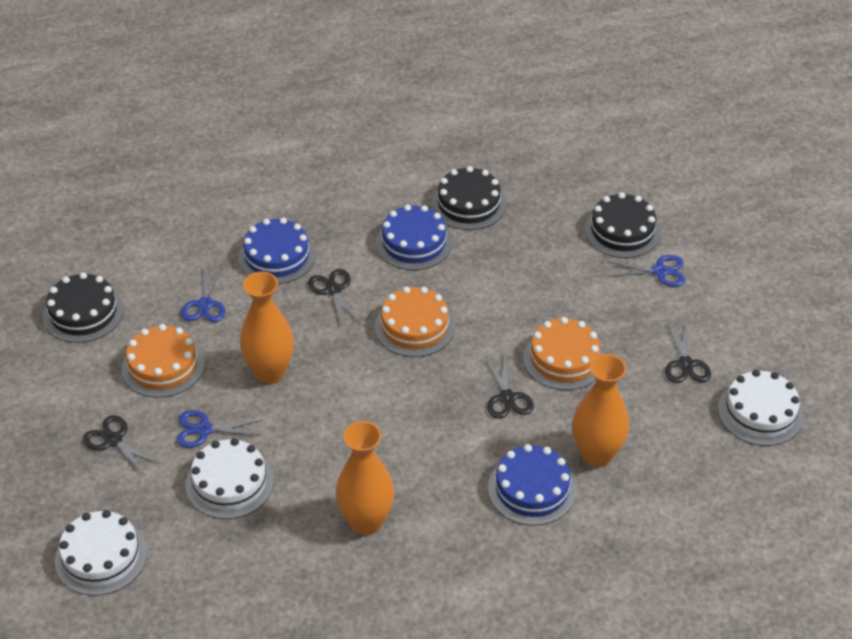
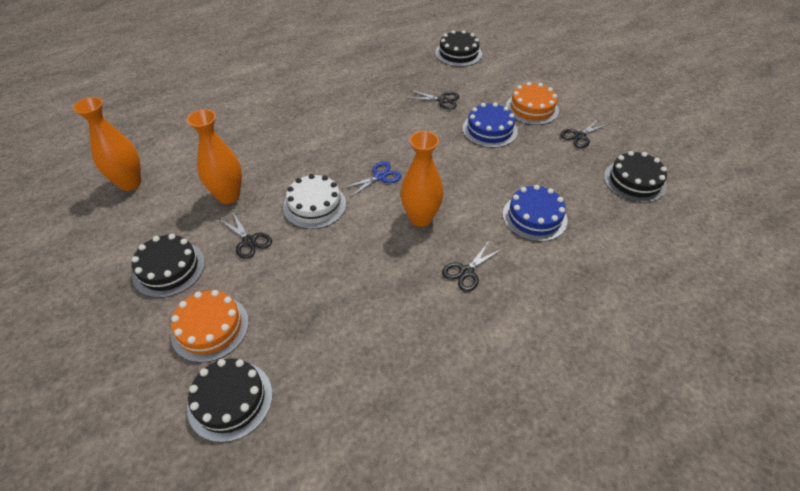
black cake: 3 -> 4
blue cake: 3 -> 2
blue scissors: 3 -> 1
orange cake: 3 -> 2
white cake: 3 -> 1

